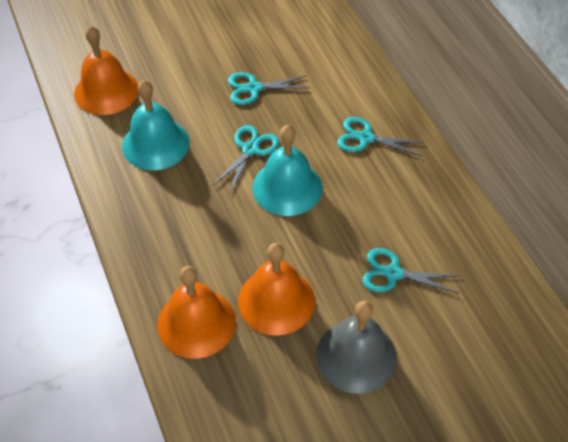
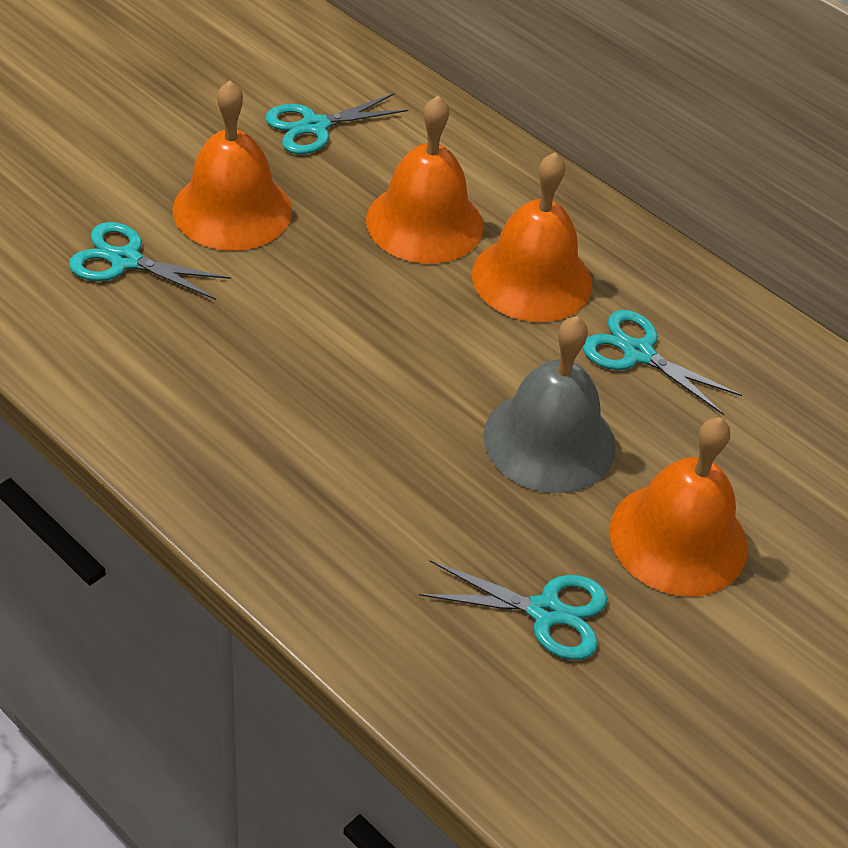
orange bell: 3 -> 4
turquoise bell: 2 -> 0

